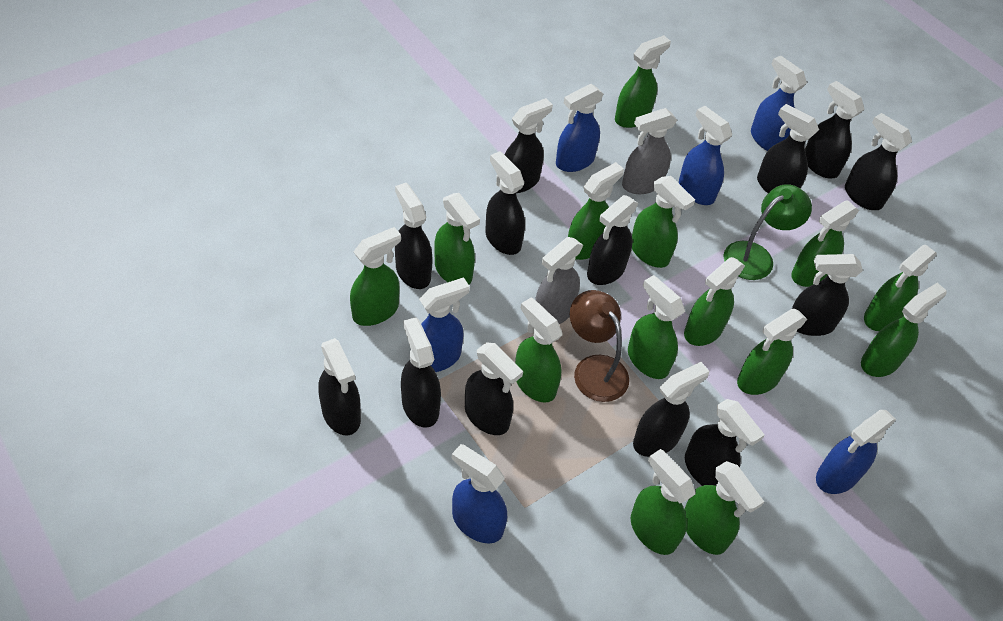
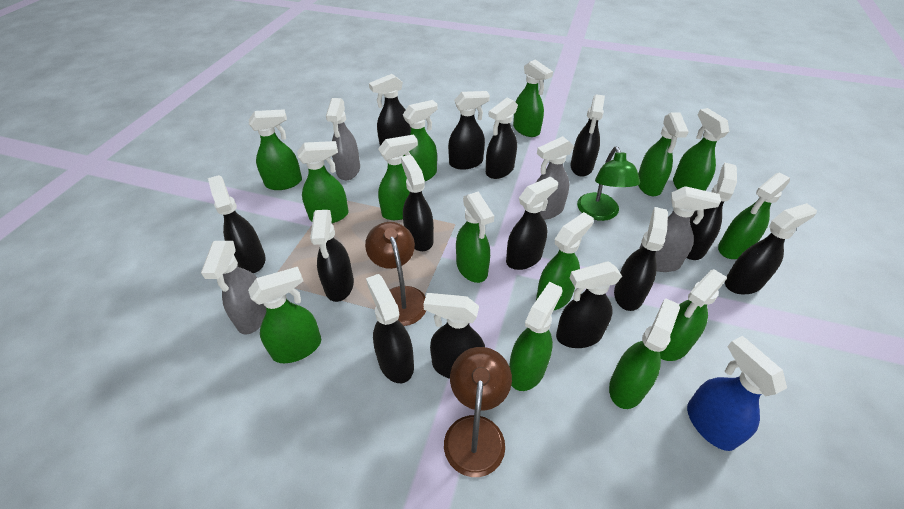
black spray bottle: 13 -> 14
blue spray bottle: 6 -> 1
brown lamp: 1 -> 2
grey spray bottle: 2 -> 4

